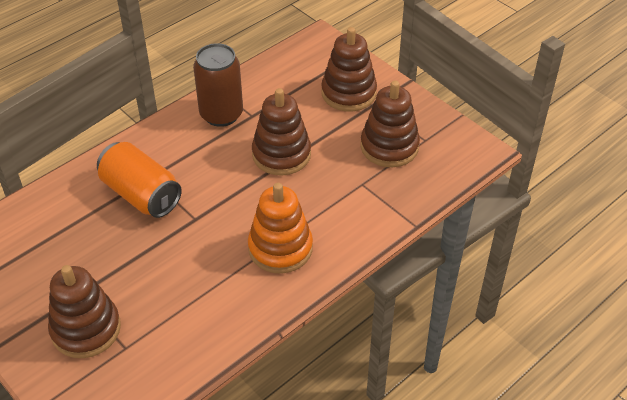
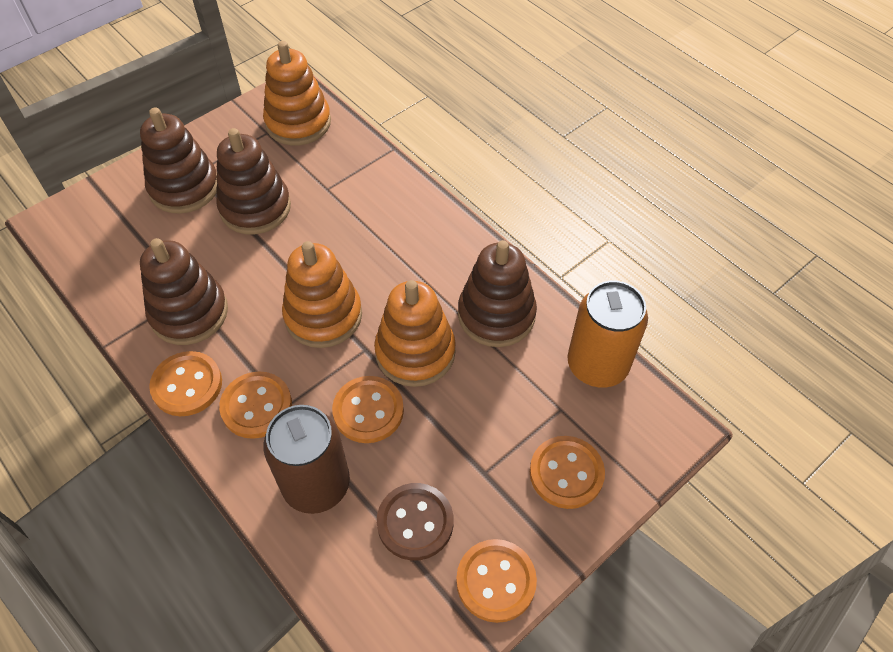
brown button: 0 -> 1
orange button: 0 -> 5
orange stacking toy: 1 -> 3

